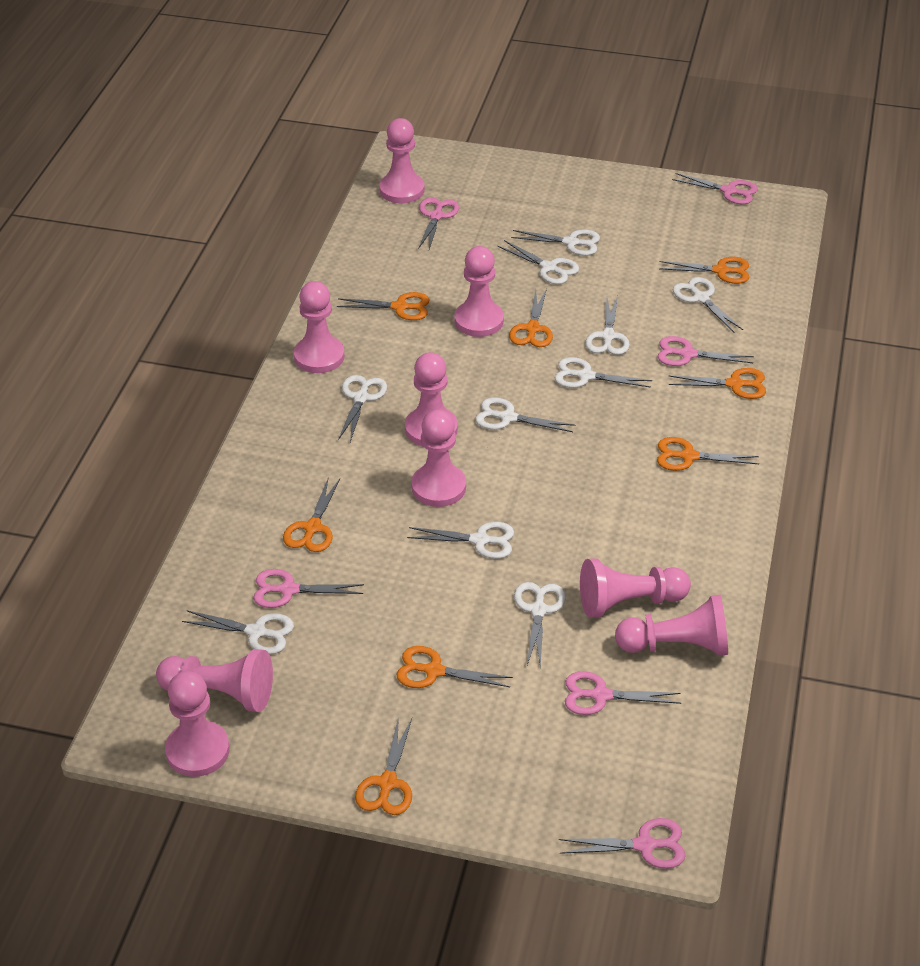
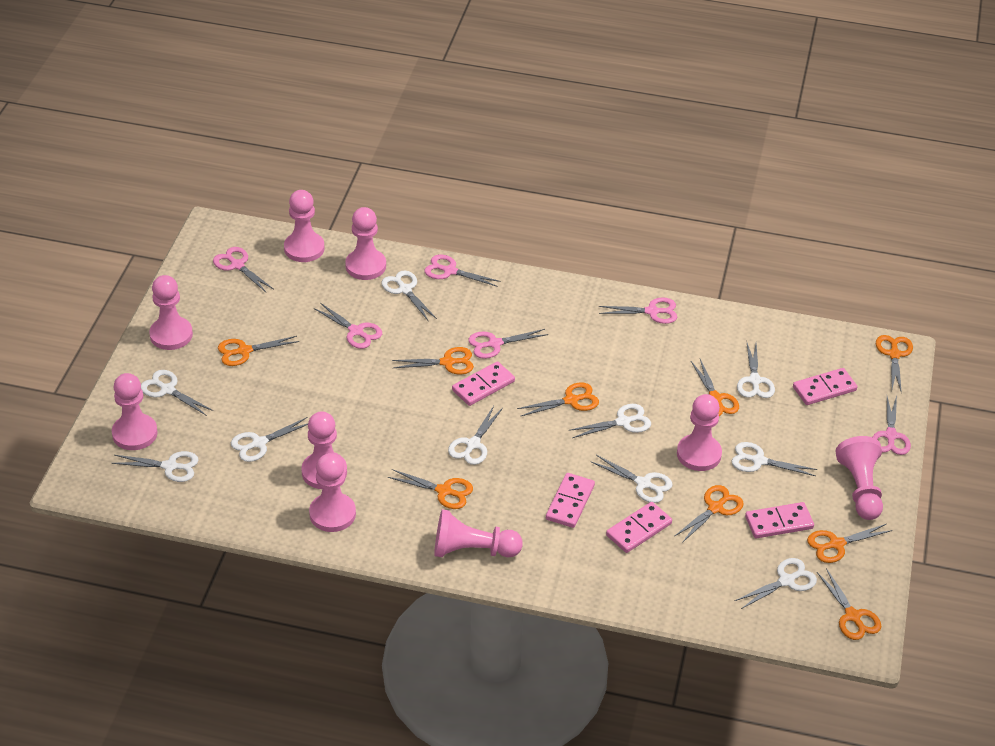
orange scissors: 8 -> 9
pink domino: 0 -> 5

